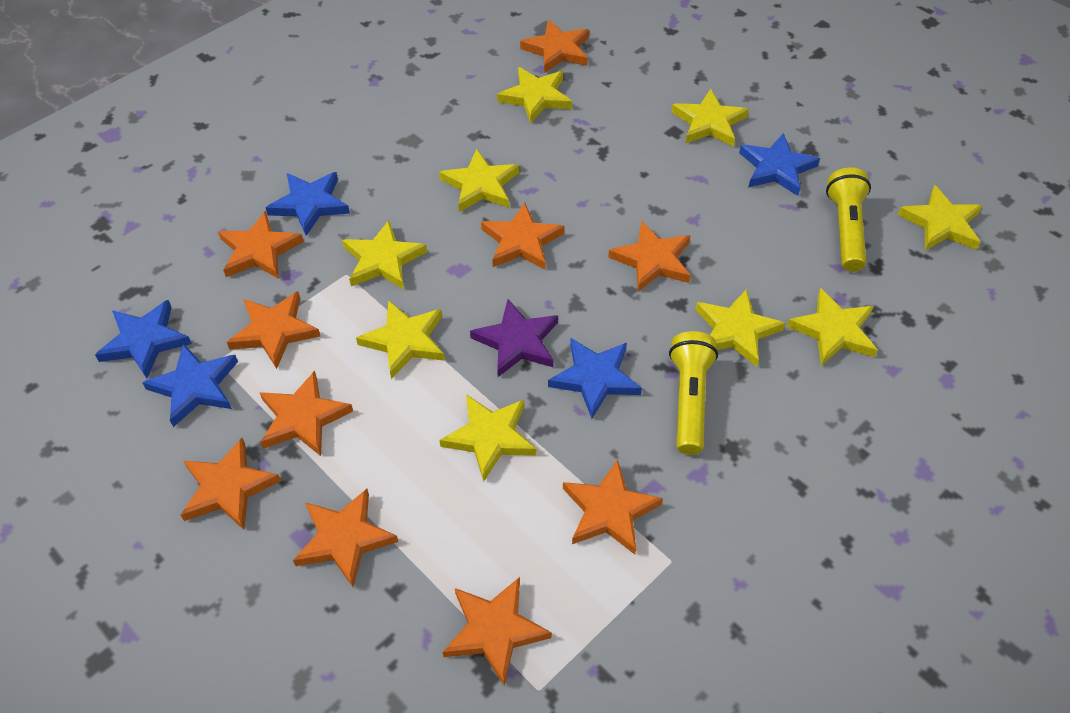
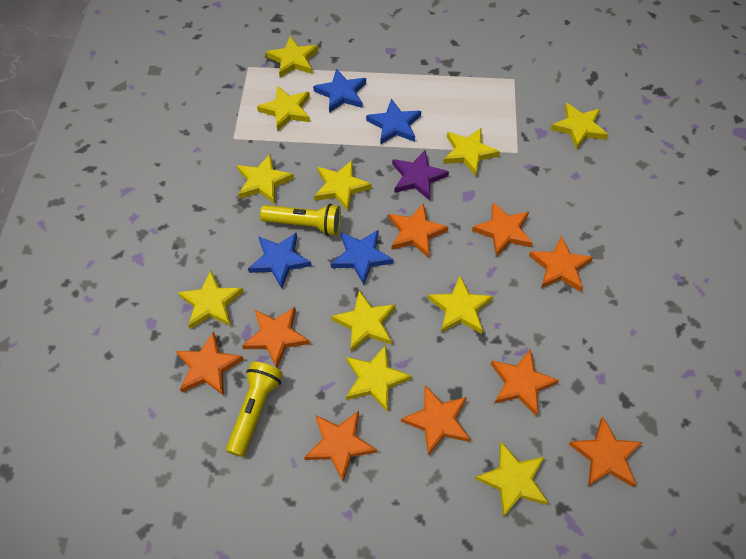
blue star: 5 -> 4
orange star: 10 -> 9
yellow star: 9 -> 11

